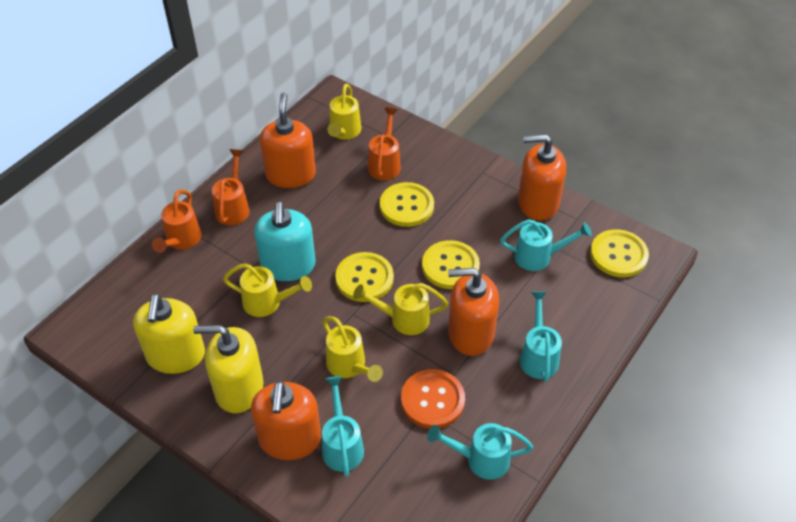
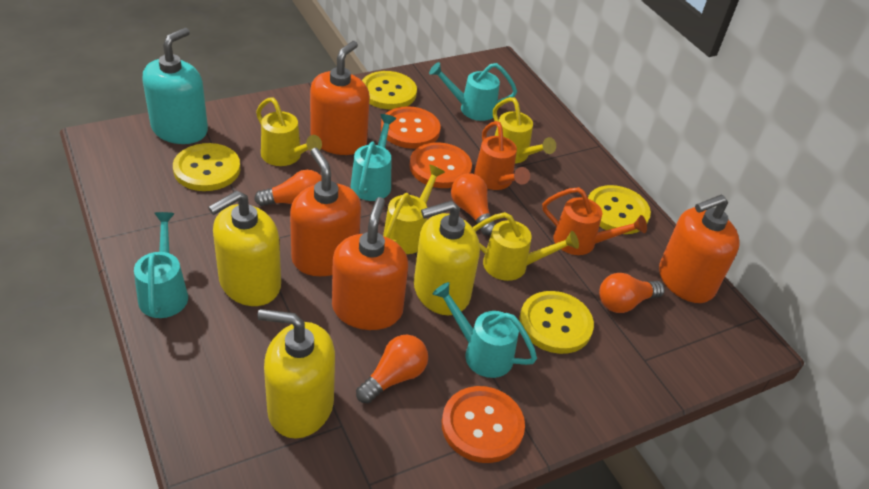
orange button: 1 -> 3
orange light bulb: 0 -> 4
orange watering can: 3 -> 2
yellow soap dispenser: 2 -> 3

